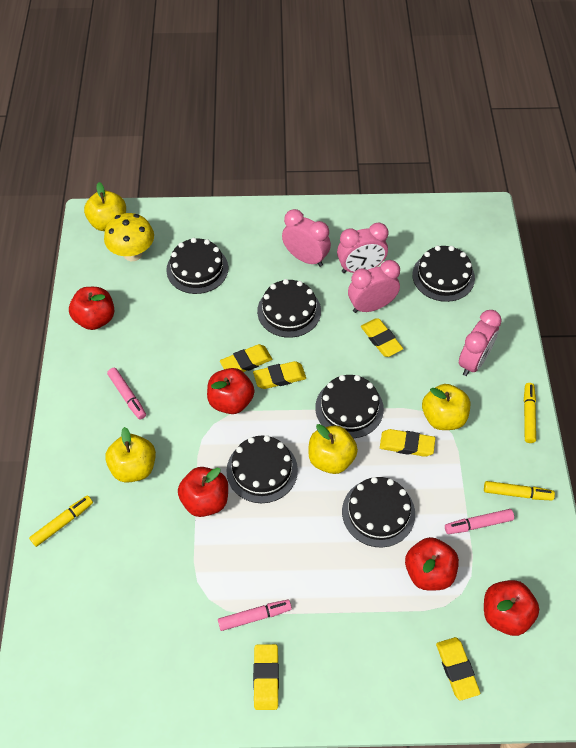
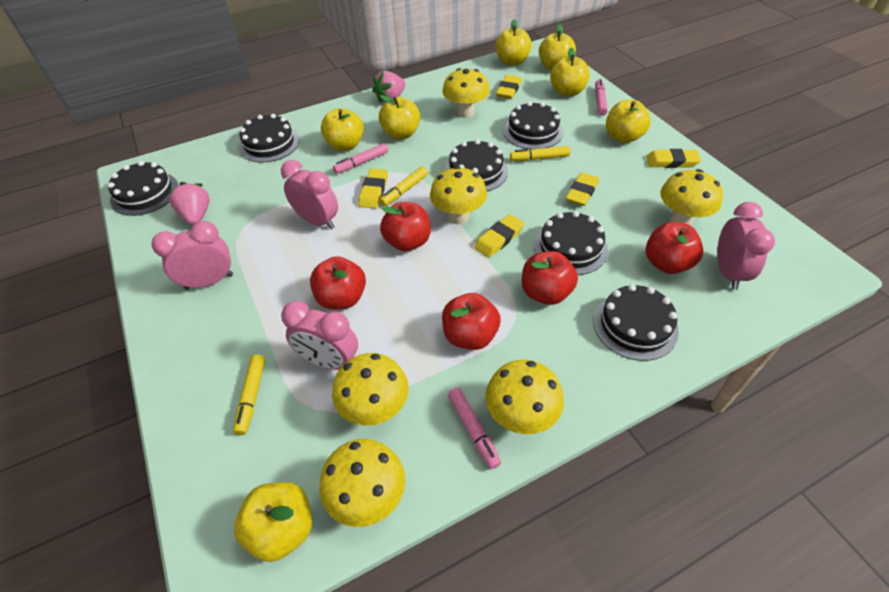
pink strawberry: 0 -> 2
yellow apple: 4 -> 7
yellow eraser: 6 -> 5
yellow mushroom: 1 -> 6

